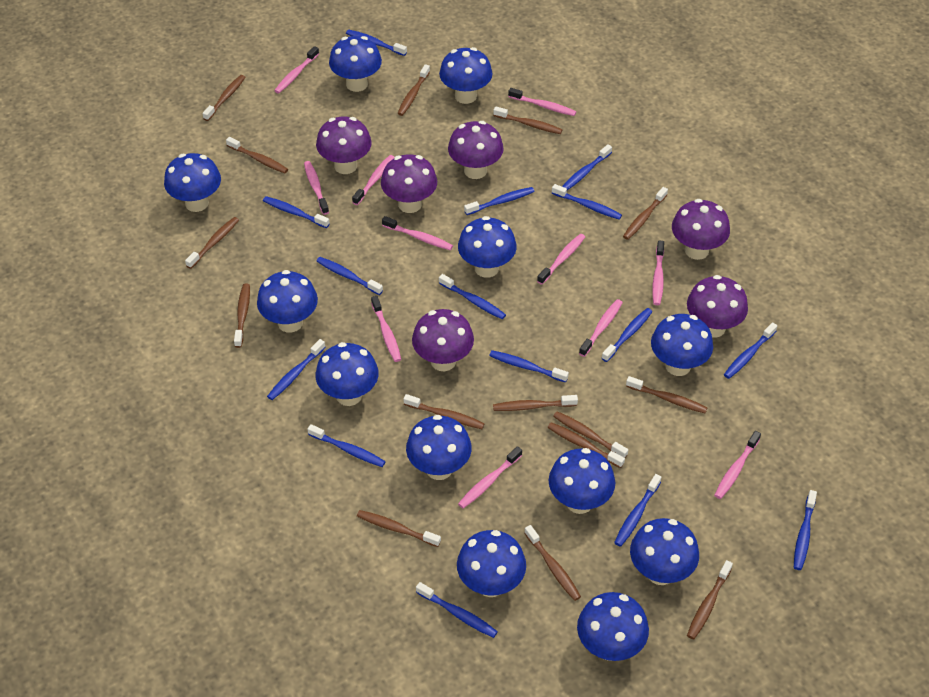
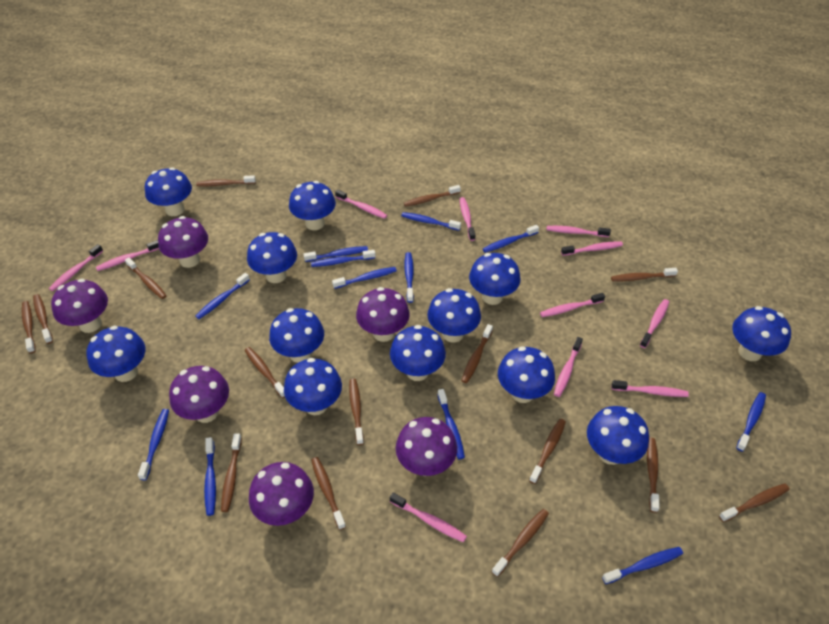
blue toothbrush: 15 -> 12

